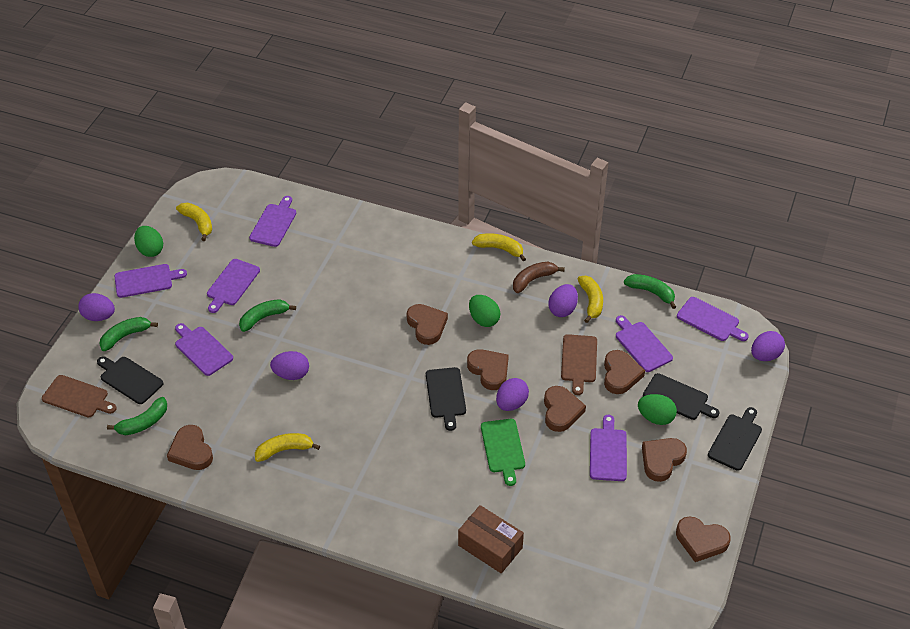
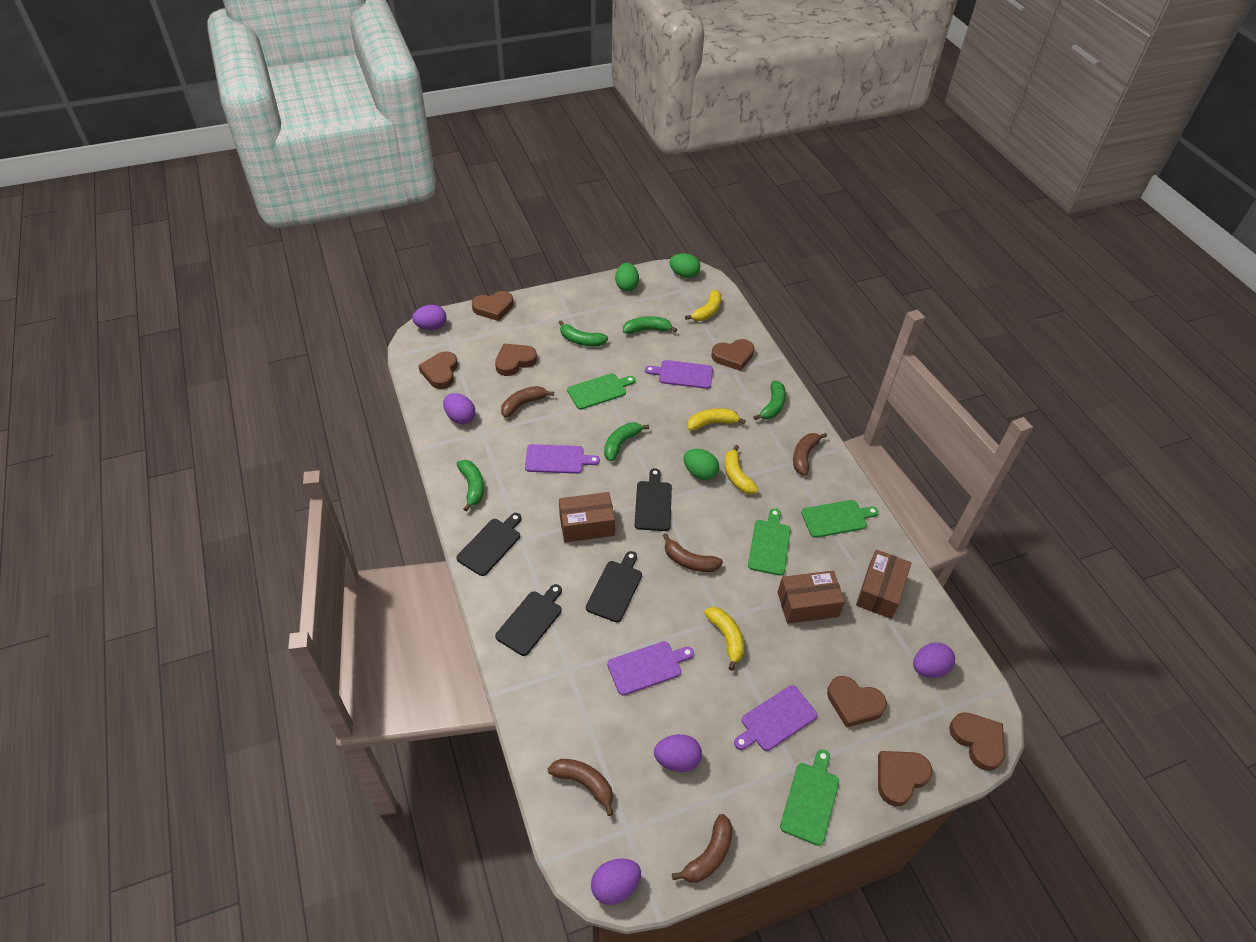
brown banana: 1 -> 5
brown box: 1 -> 3
brown cutting board: 2 -> 0
green banana: 4 -> 5
green cutting board: 1 -> 4
purple cutting board: 7 -> 4

